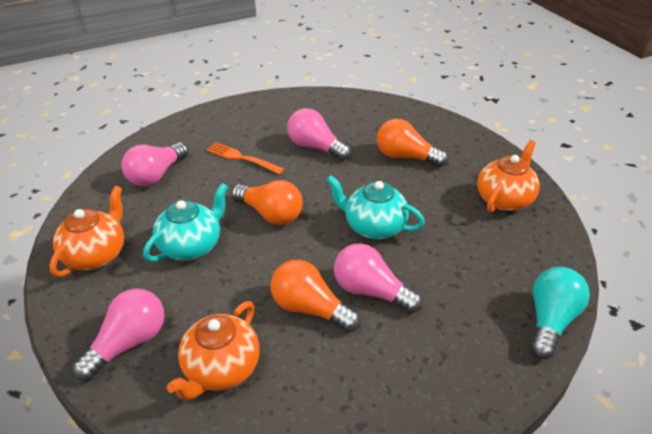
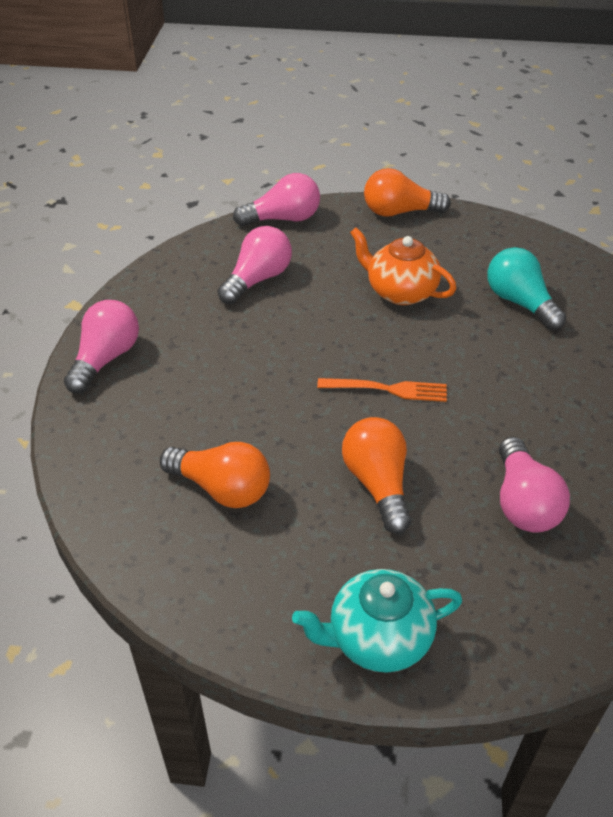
orange teapot: 3 -> 1
turquoise teapot: 2 -> 1

